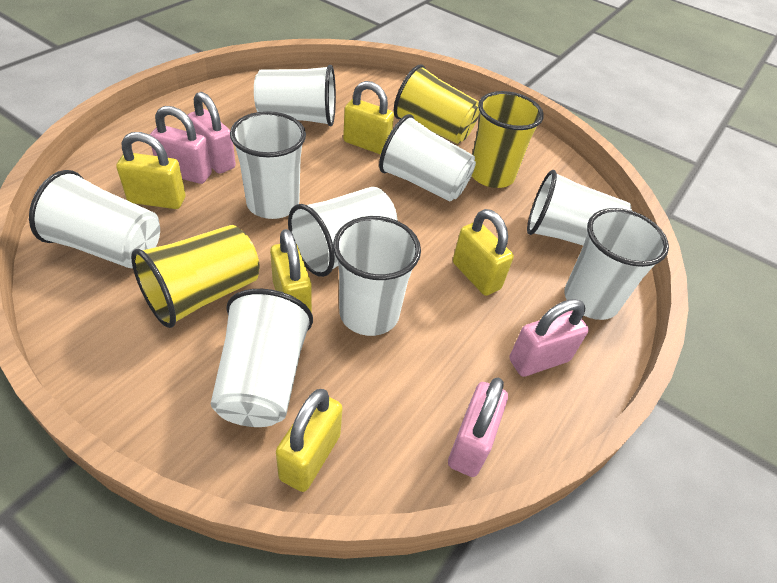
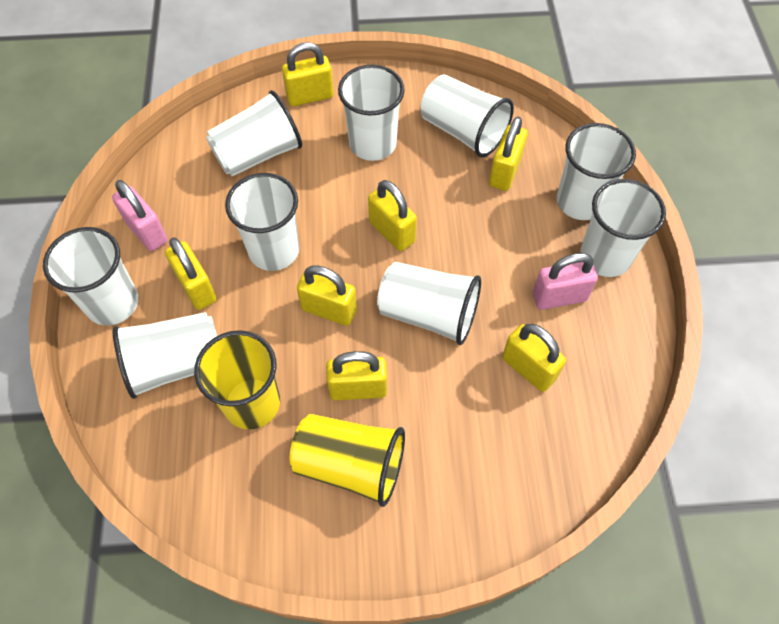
pink padlock: 4 -> 2
yellow cup: 3 -> 2
yellow padlock: 5 -> 7

